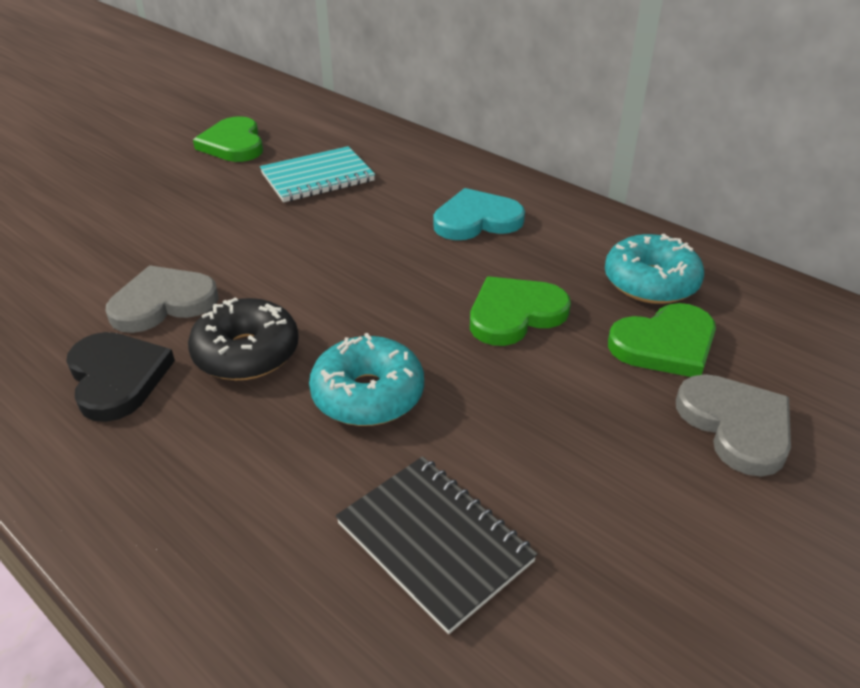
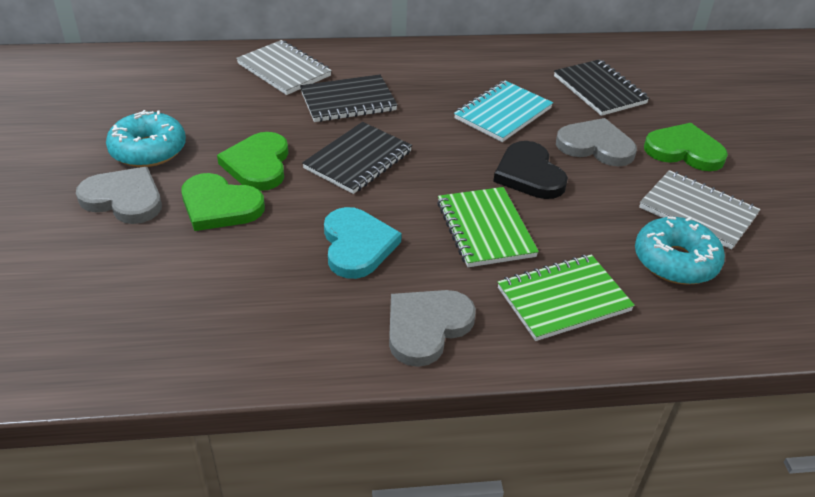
black donut: 1 -> 0
black notebook: 1 -> 3
green notebook: 0 -> 2
grey heart: 2 -> 3
grey notebook: 0 -> 2

